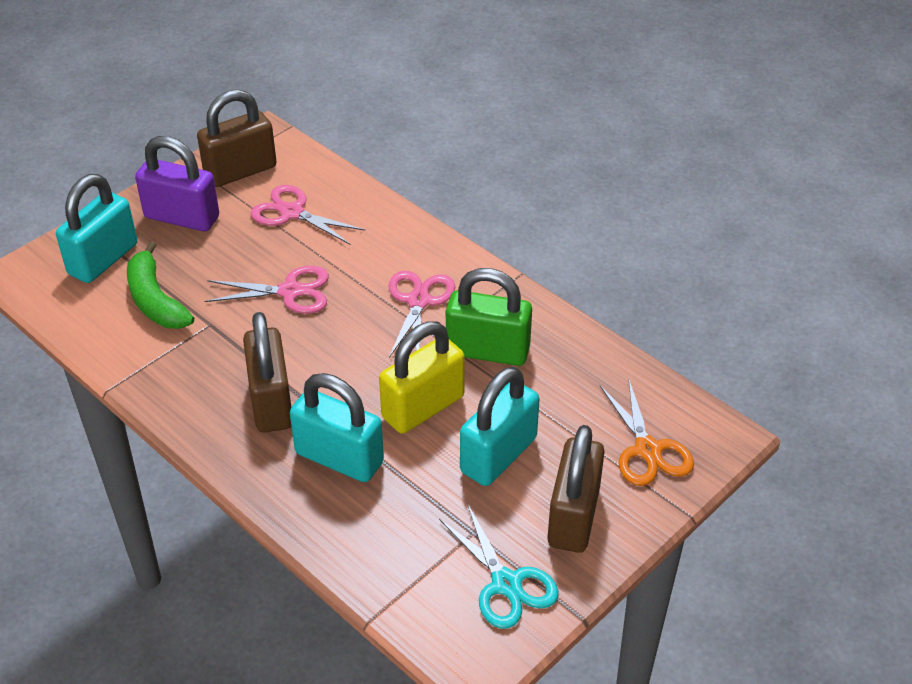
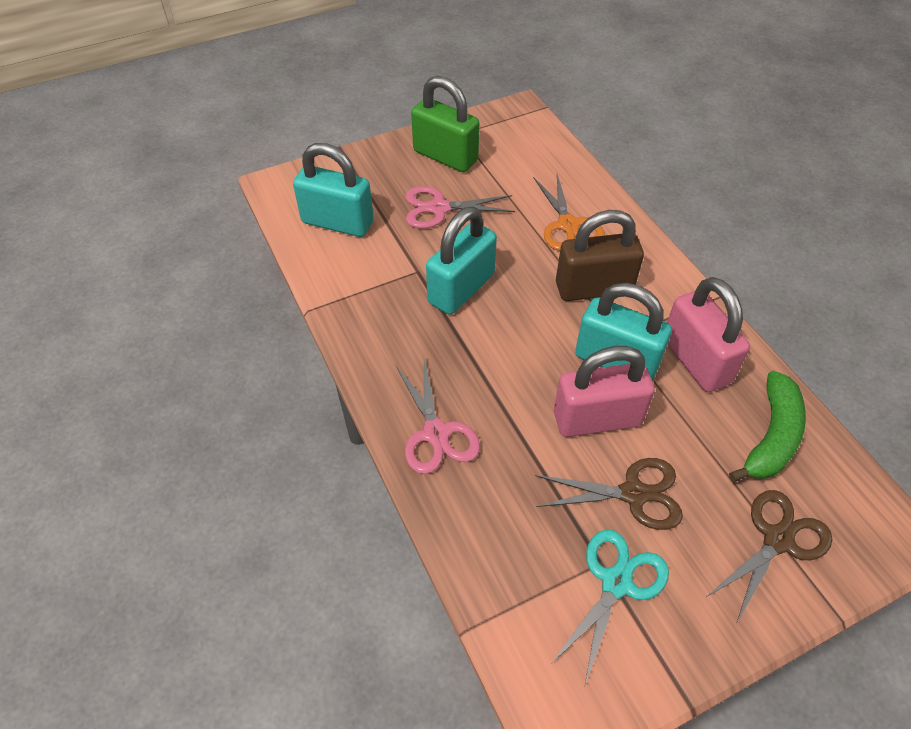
brown padlock: 3 -> 1
brown scissors: 0 -> 2
pink padlock: 0 -> 2
pink scissors: 3 -> 2
purple padlock: 1 -> 0
yellow padlock: 1 -> 0

